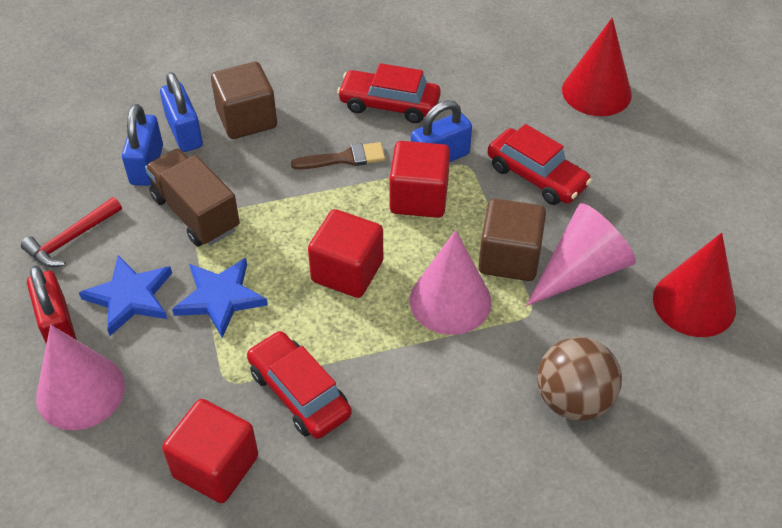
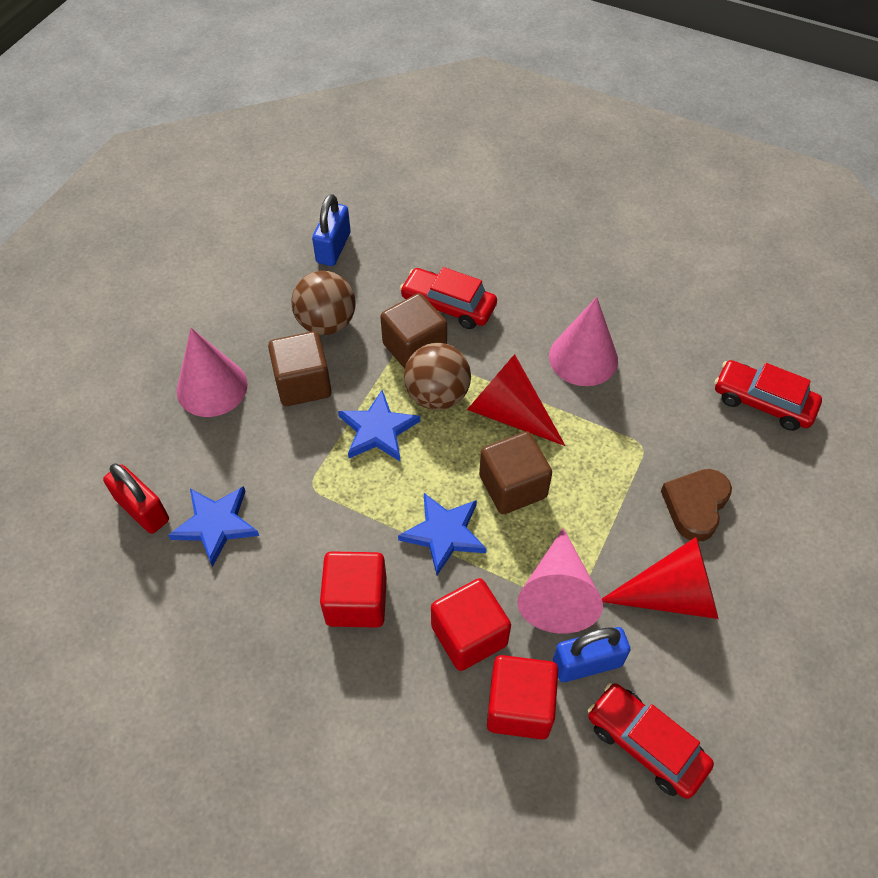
blue padlock: 3 -> 2
blue star: 2 -> 3
brown ball: 1 -> 2
brown brush: 1 -> 0
brown cube: 2 -> 3
brown heart: 0 -> 1
brown truck: 1 -> 0
red hammer: 1 -> 0

